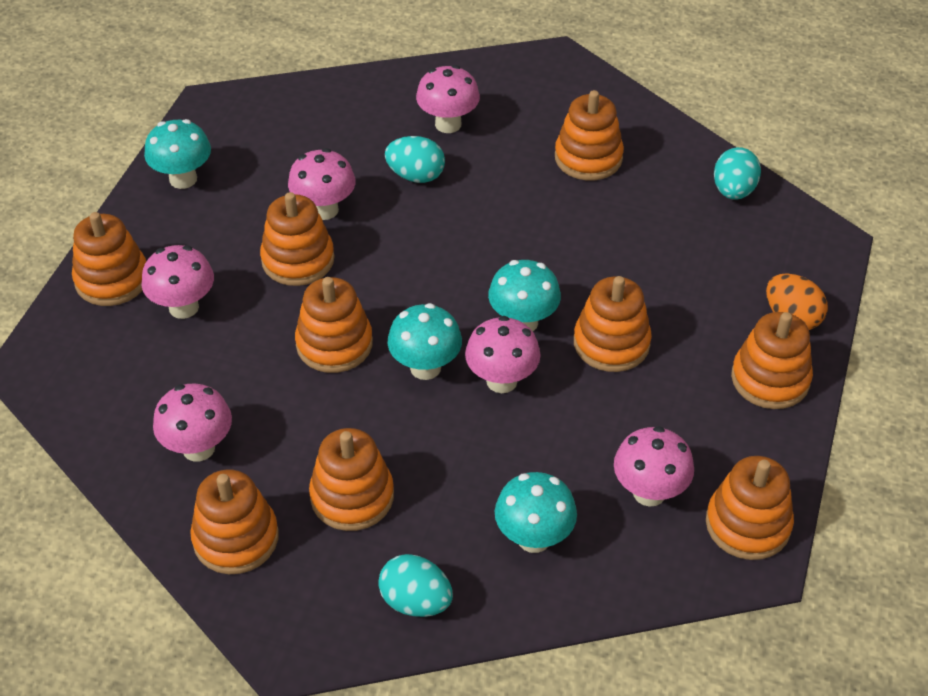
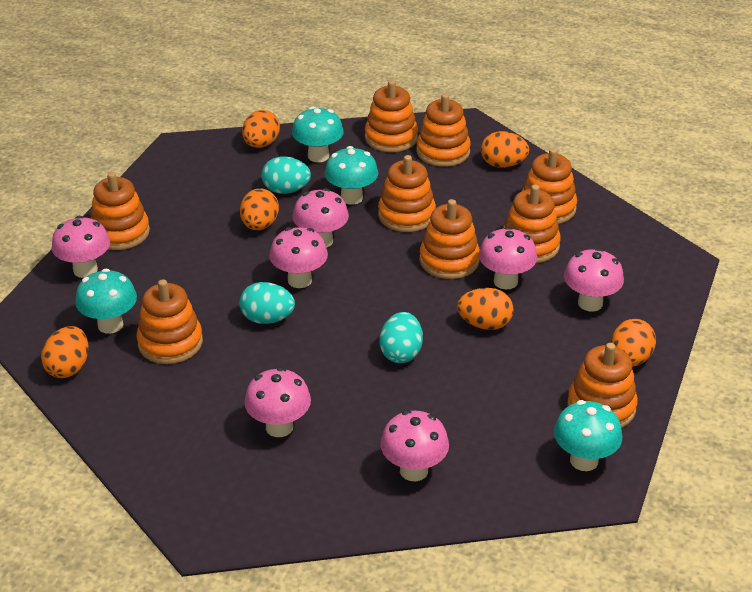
orange egg: 1 -> 6
pink mushroom: 6 -> 7

